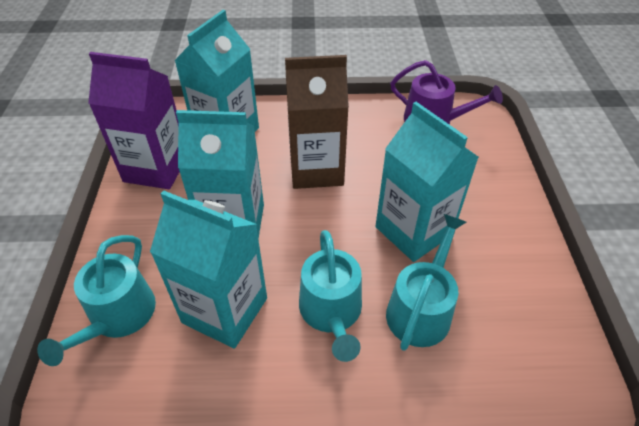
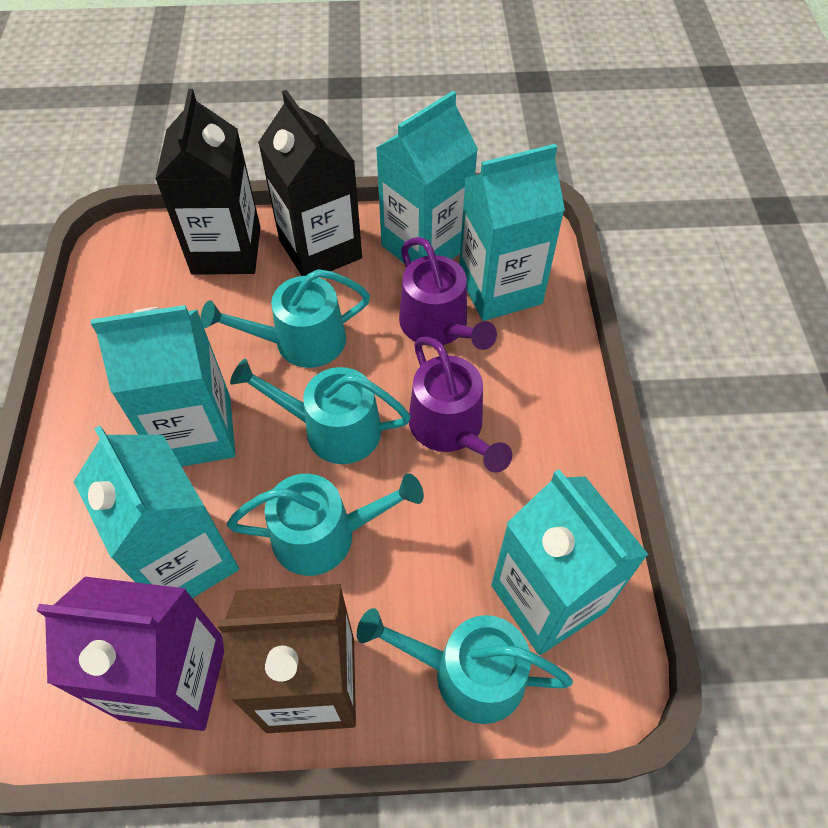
black carton: 0 -> 2
purple watering can: 1 -> 2
turquoise carton: 4 -> 5
turquoise watering can: 3 -> 4

